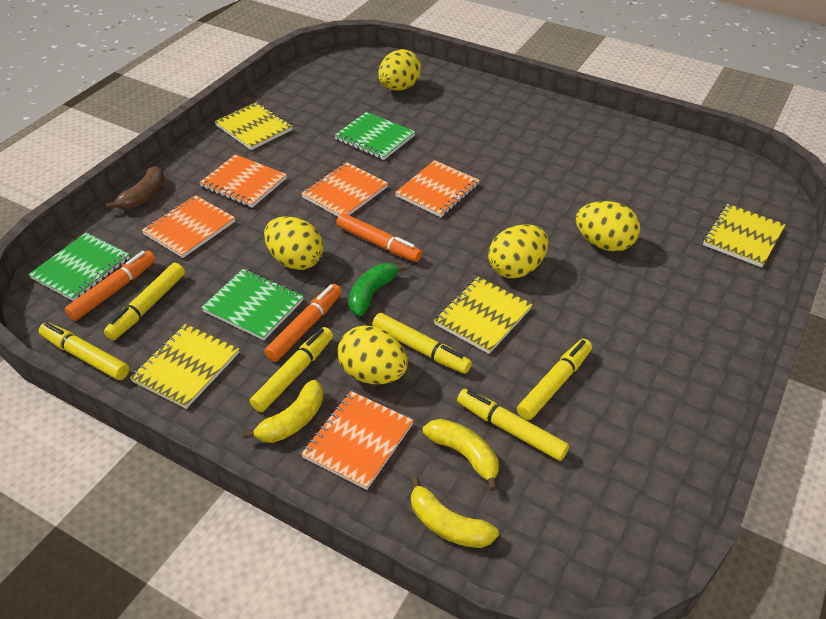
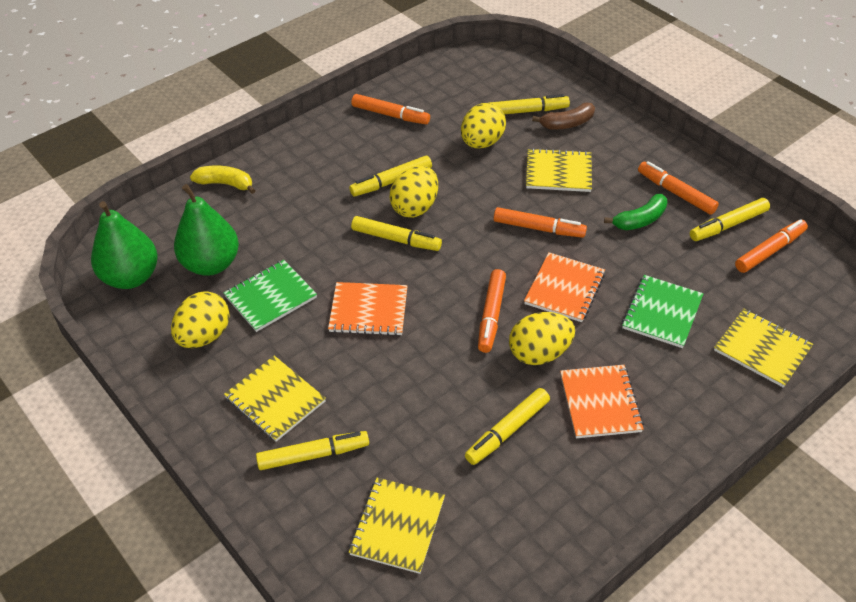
green notebook: 3 -> 2
green pear: 0 -> 2
orange marker: 3 -> 5
orange notebook: 5 -> 3
yellow banana: 3 -> 1
yellow egg: 5 -> 4

